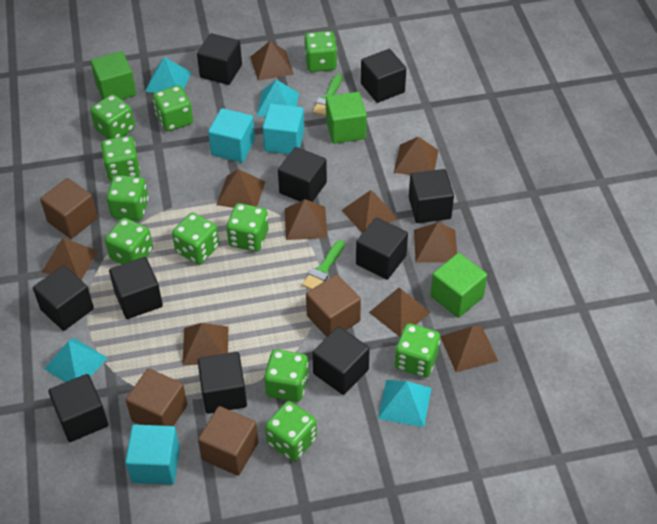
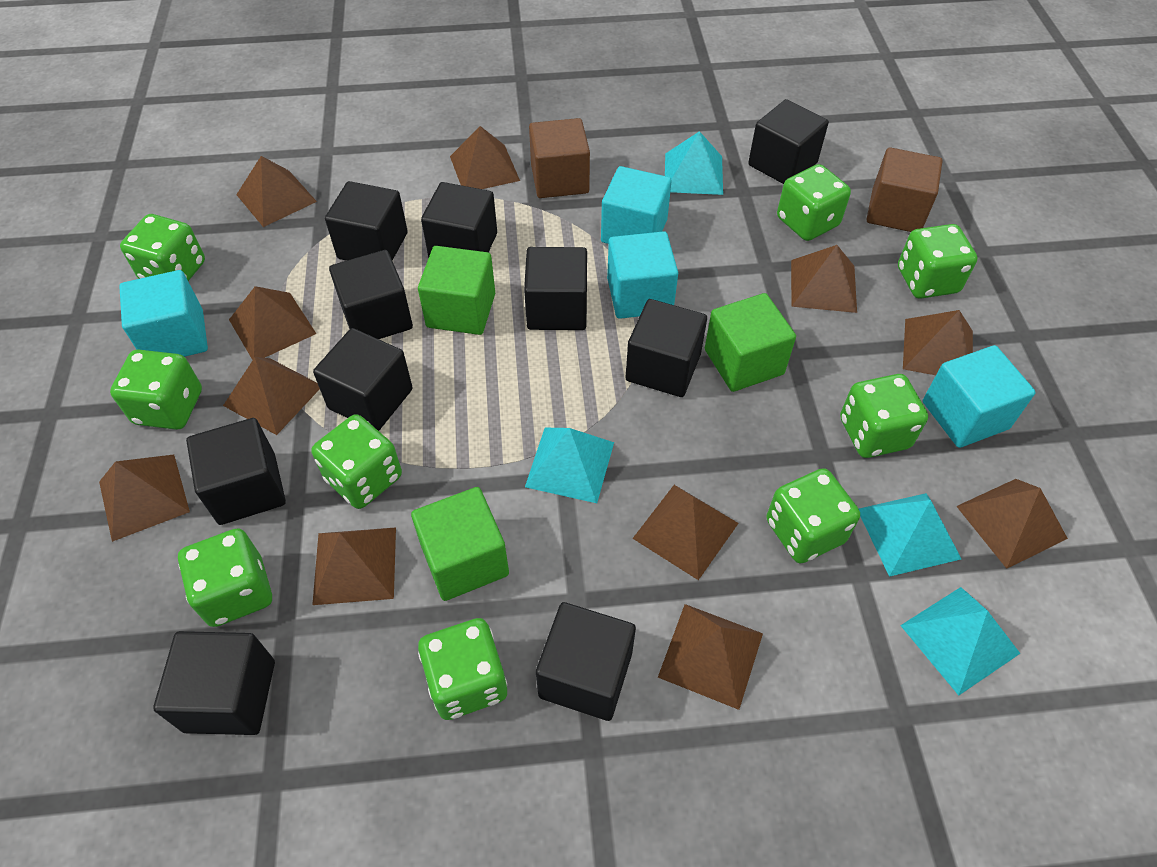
brown cube: 4 -> 2
brown pyramid: 10 -> 11
green brush: 2 -> 0
green dice: 11 -> 9
turquoise cube: 3 -> 4

